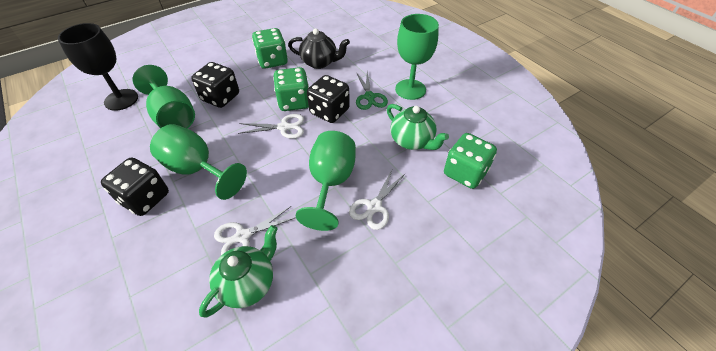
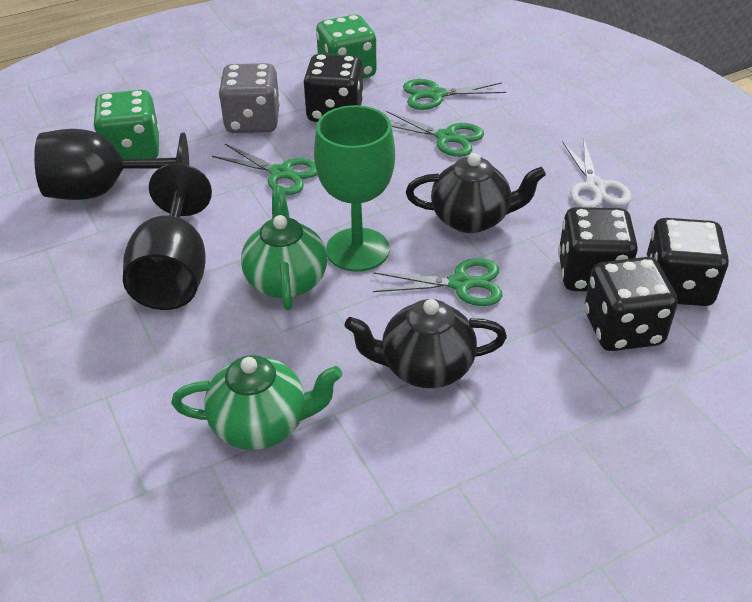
black dice: 3 -> 4
black goblet: 1 -> 2
black teapot: 1 -> 2
green dice: 3 -> 2
green goblet: 4 -> 1
green scissors: 1 -> 4
grey dice: 0 -> 1
white scissors: 3 -> 1

